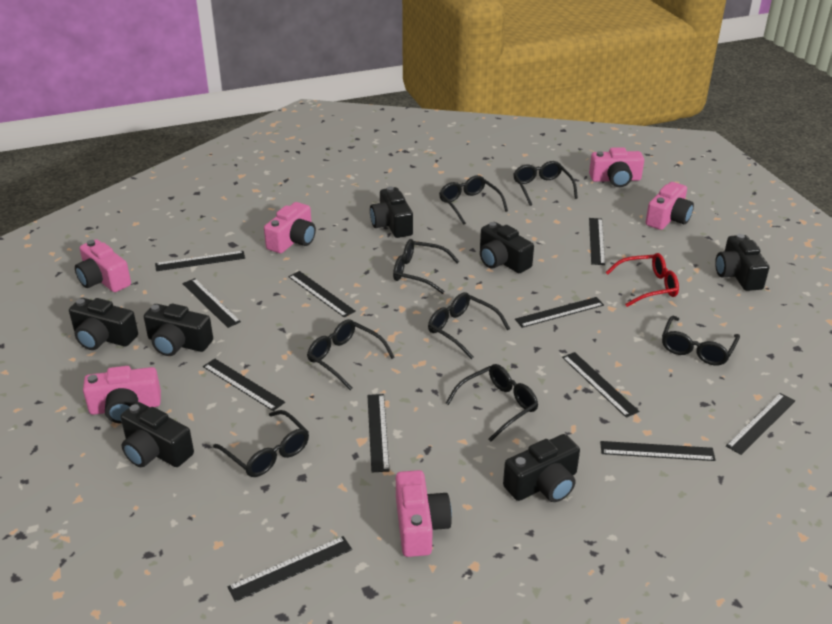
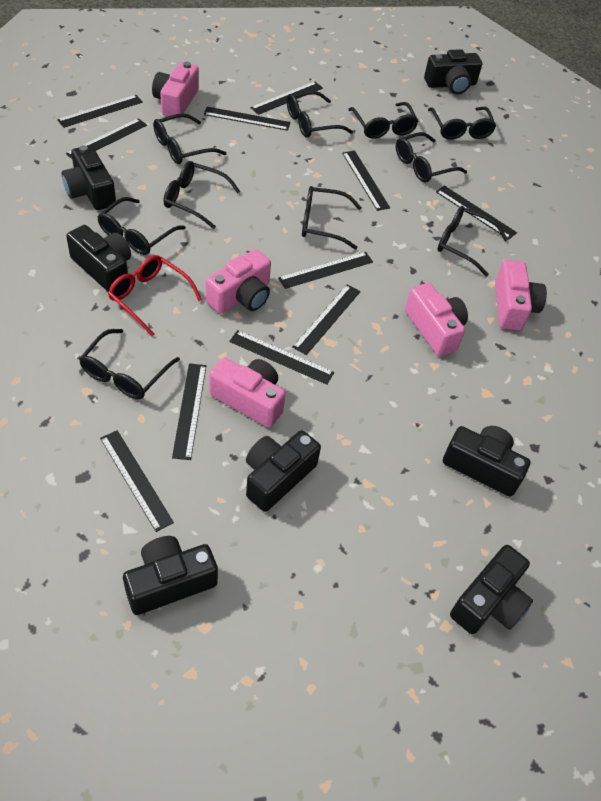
black glasses: 8 -> 10
pink camera: 6 -> 5

